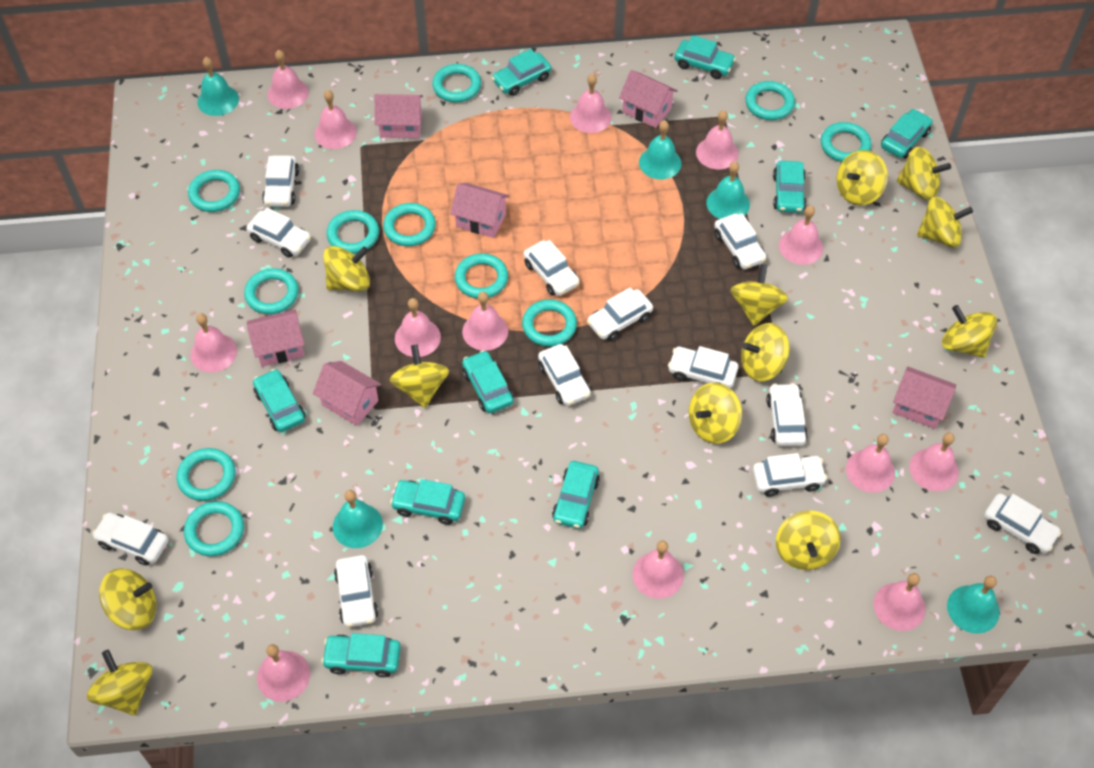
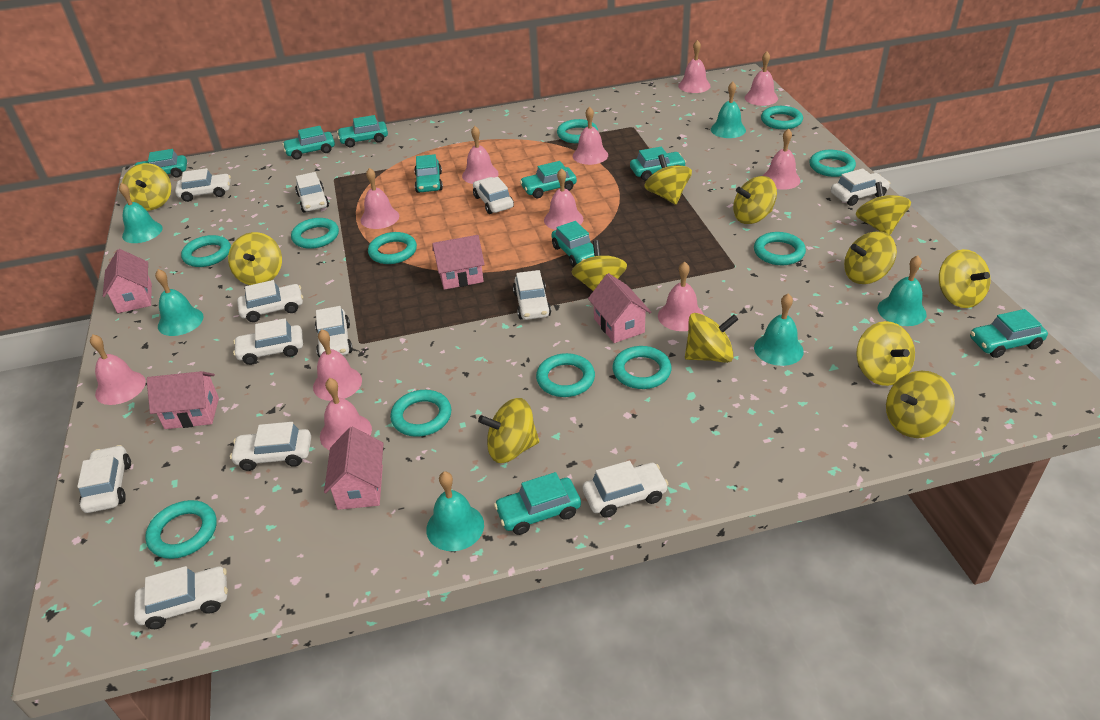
pink bell: 13 -> 11
pink house: 6 -> 5
turquoise bell: 5 -> 6

